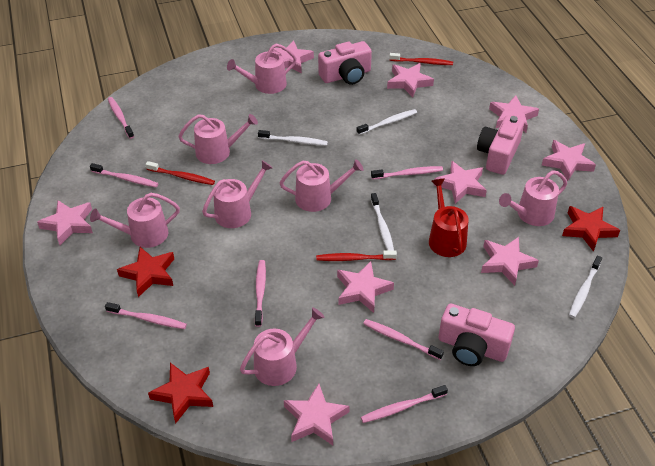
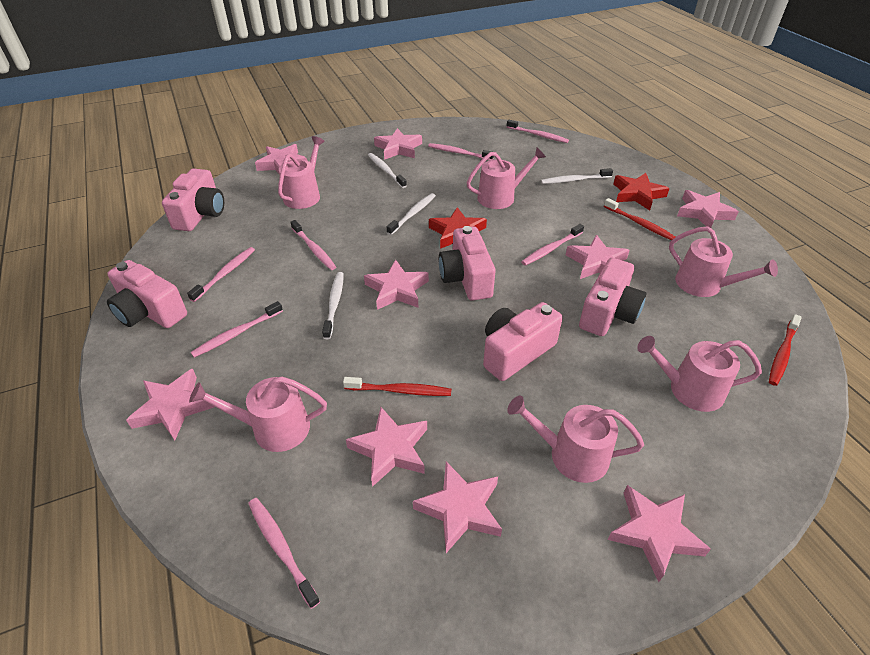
pink camera: 3 -> 5
pink watering can: 7 -> 6
red star: 3 -> 2
red watering can: 1 -> 0

